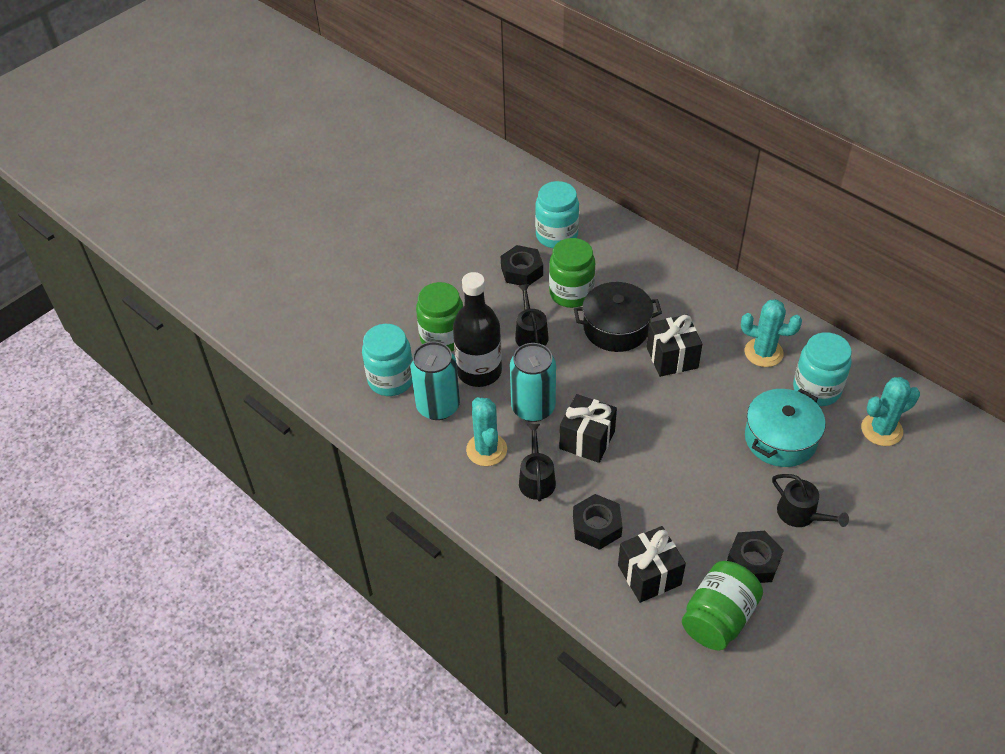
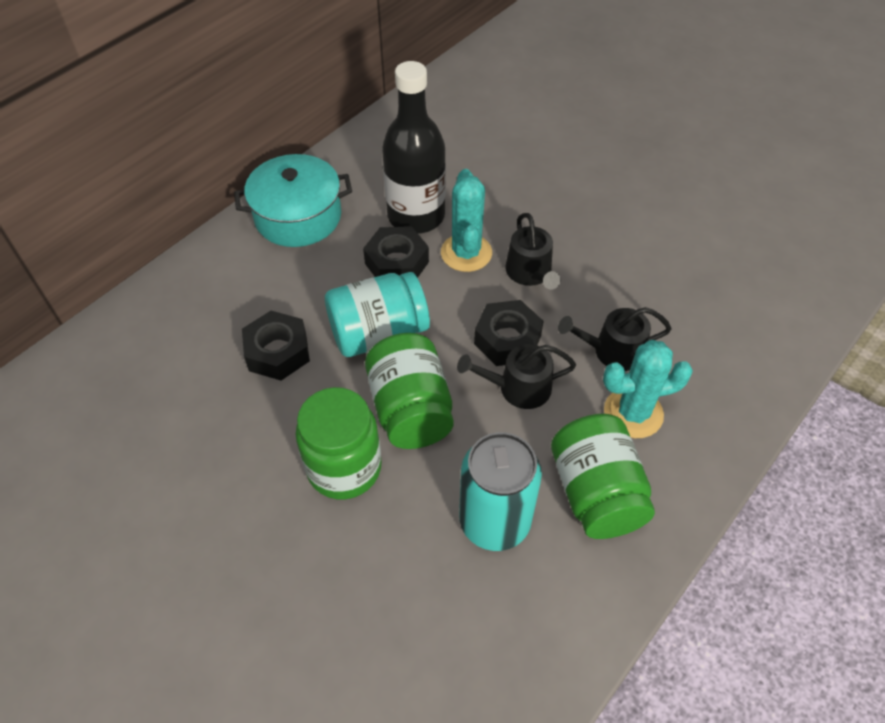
black gift: 3 -> 0
black pot: 1 -> 0
turquoise cactus: 3 -> 2
turquoise can: 2 -> 1
turquoise jar: 3 -> 1

